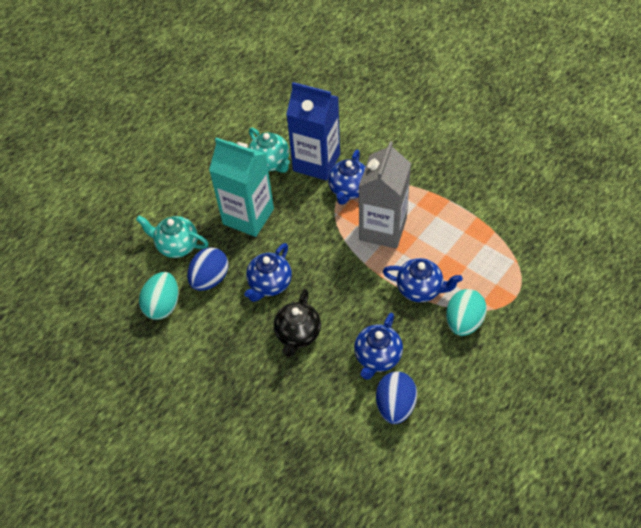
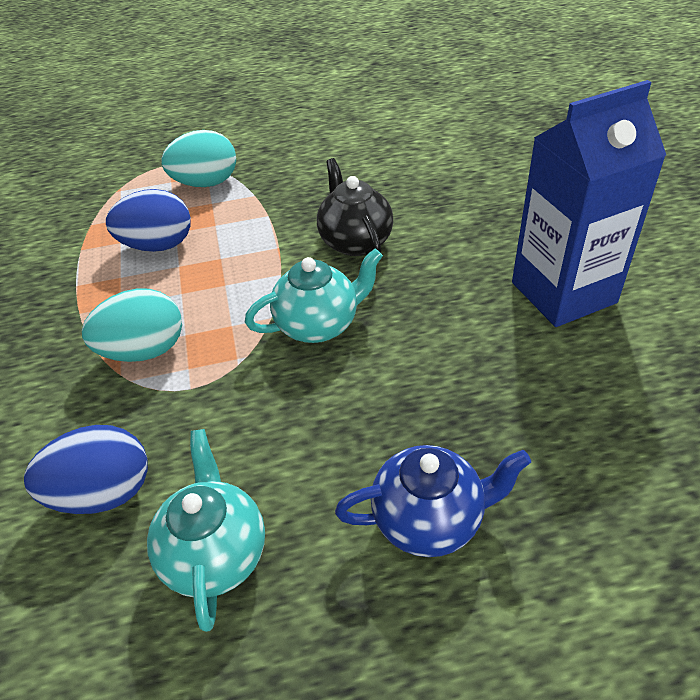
blue teapot: 4 -> 1
grey carton: 1 -> 0
turquoise carton: 1 -> 0

